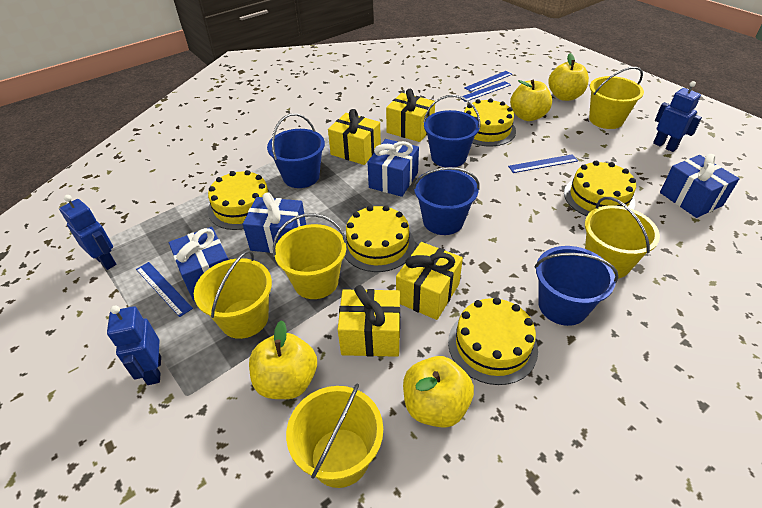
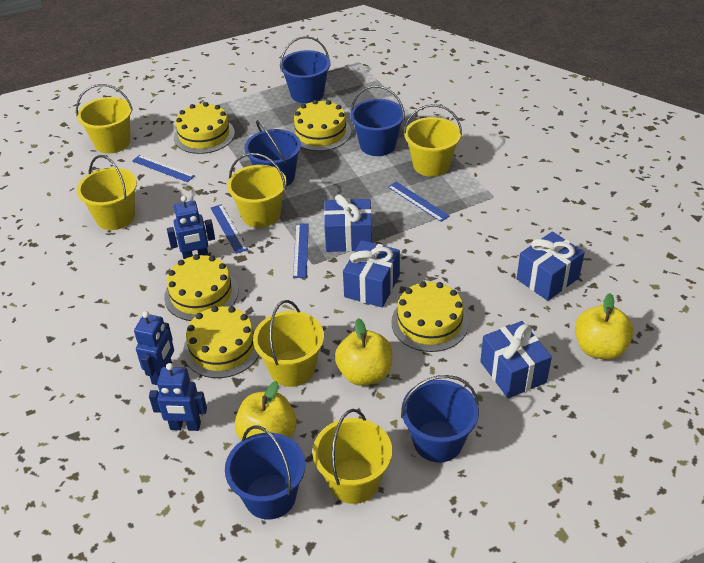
blue bucket: 4 -> 5
yellow apple: 4 -> 3
yellow bucket: 5 -> 6
yellow gift: 4 -> 0

